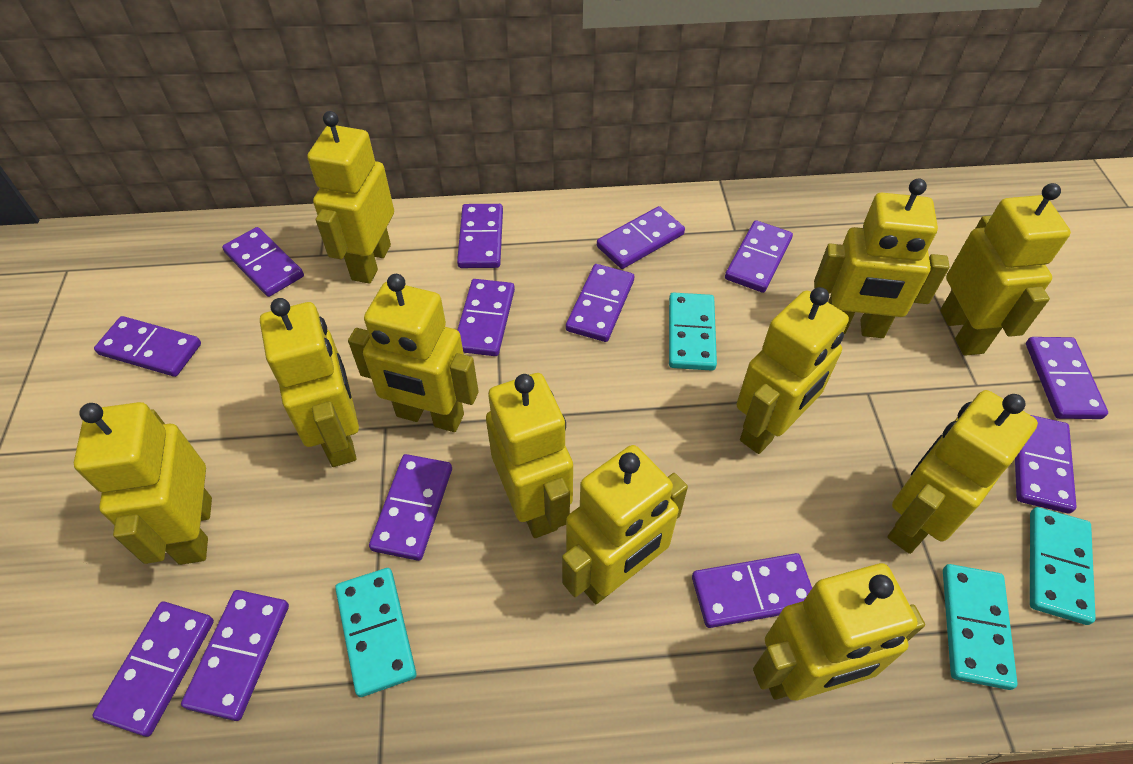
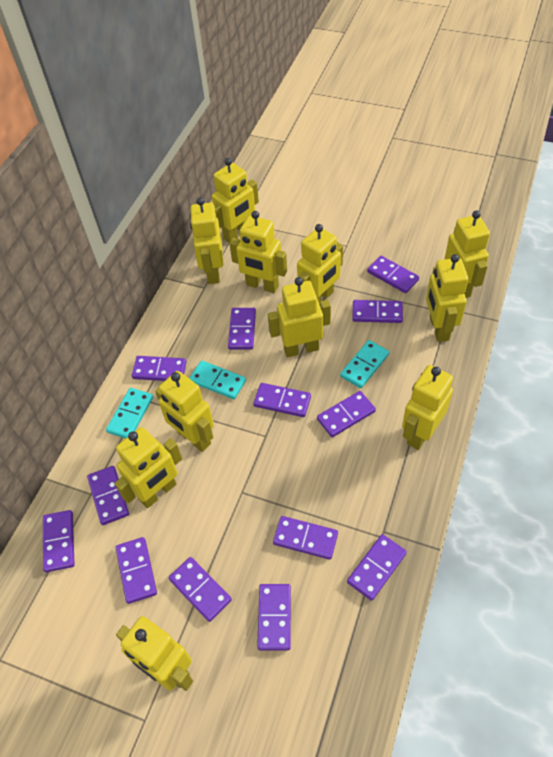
turquoise domino: 4 -> 3

